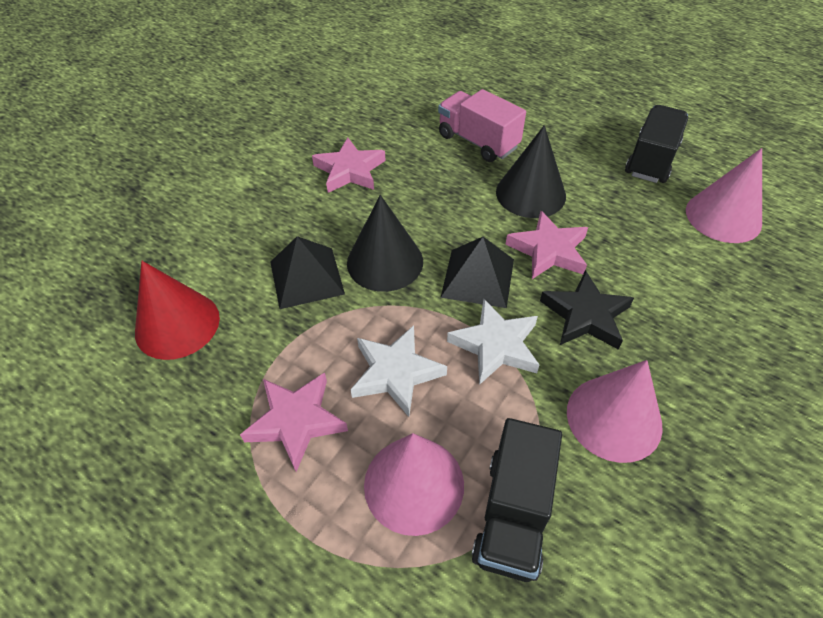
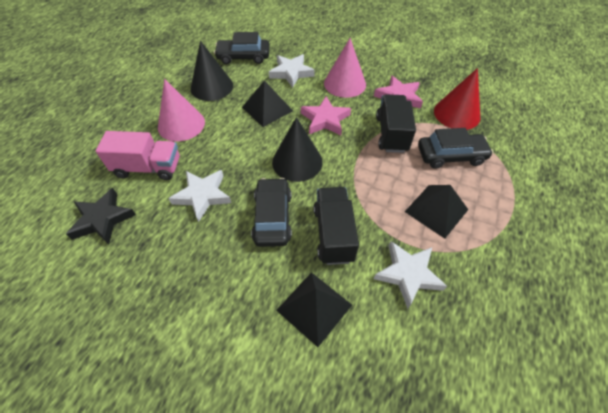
black car: 0 -> 3
black pyramid: 2 -> 3
pink cone: 3 -> 2
pink star: 3 -> 2
white star: 2 -> 3

